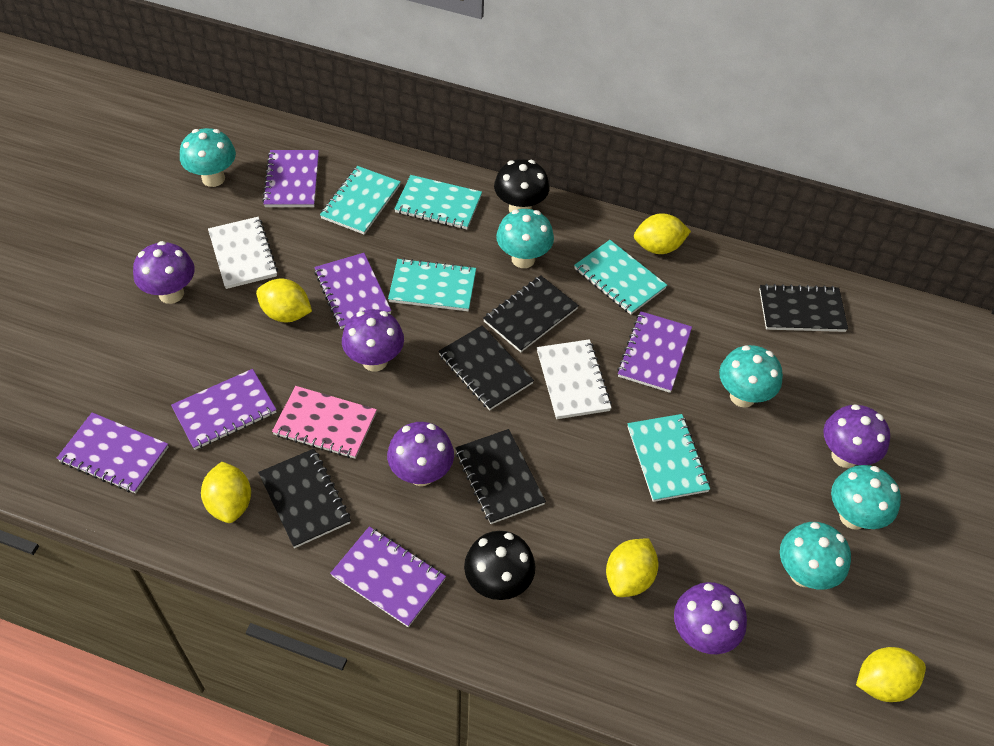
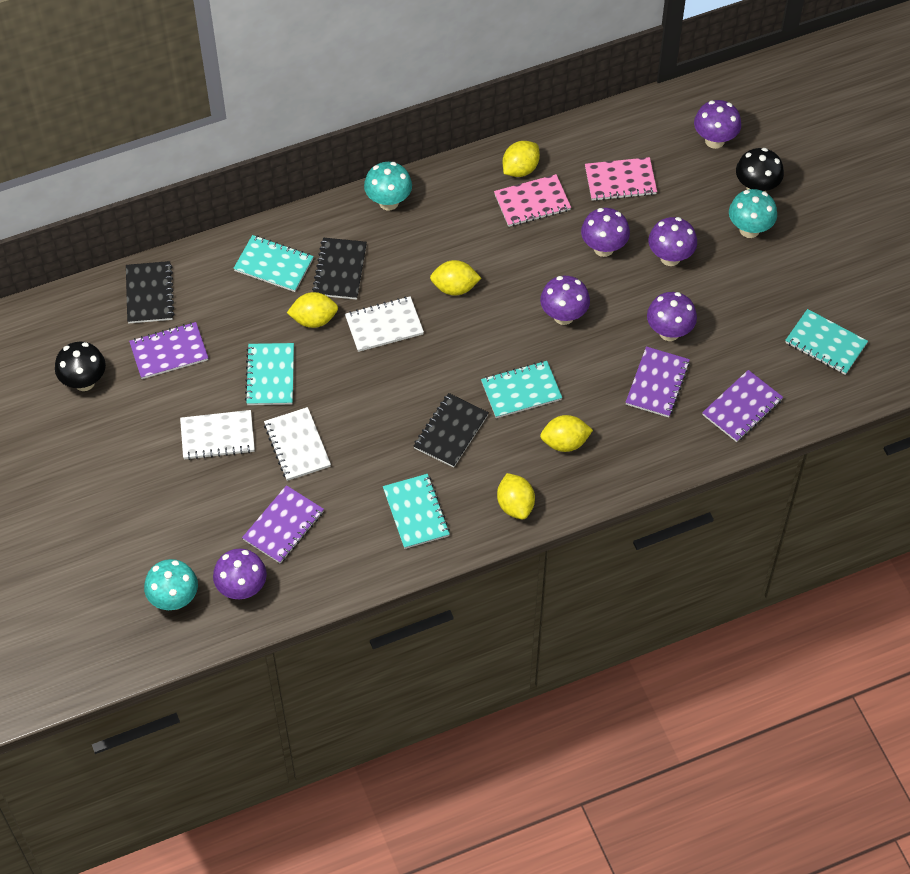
black notebook: 5 -> 3
pink notebook: 1 -> 2
purple mushroom: 5 -> 6
purple notebook: 6 -> 4
turquoise mushroom: 5 -> 3
white notebook: 2 -> 3

